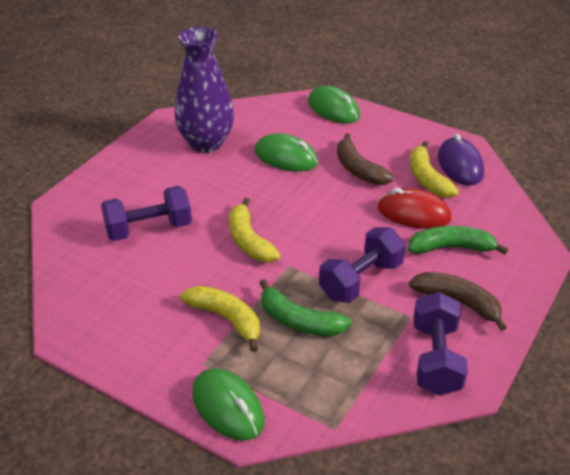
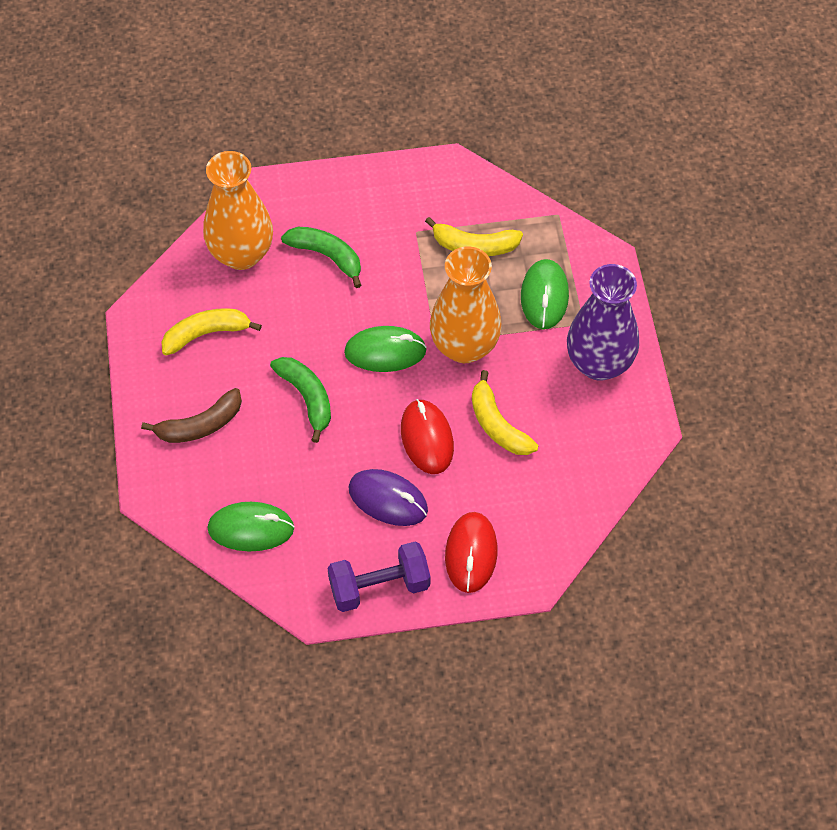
brown banana: 2 -> 1
orange vase: 0 -> 2
purple dumbbell: 3 -> 1
red mouse: 1 -> 2

